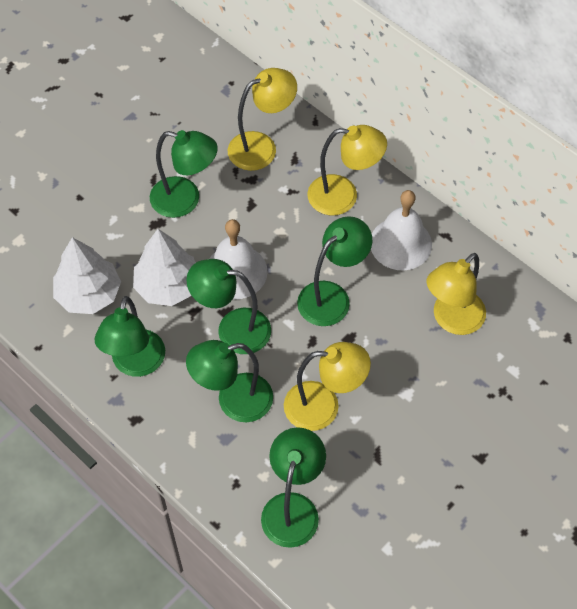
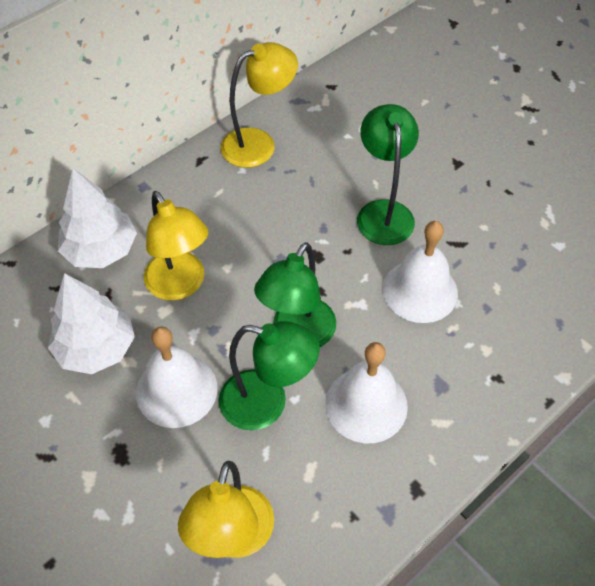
green lamp: 6 -> 3
white bell: 2 -> 3
yellow lamp: 4 -> 3

